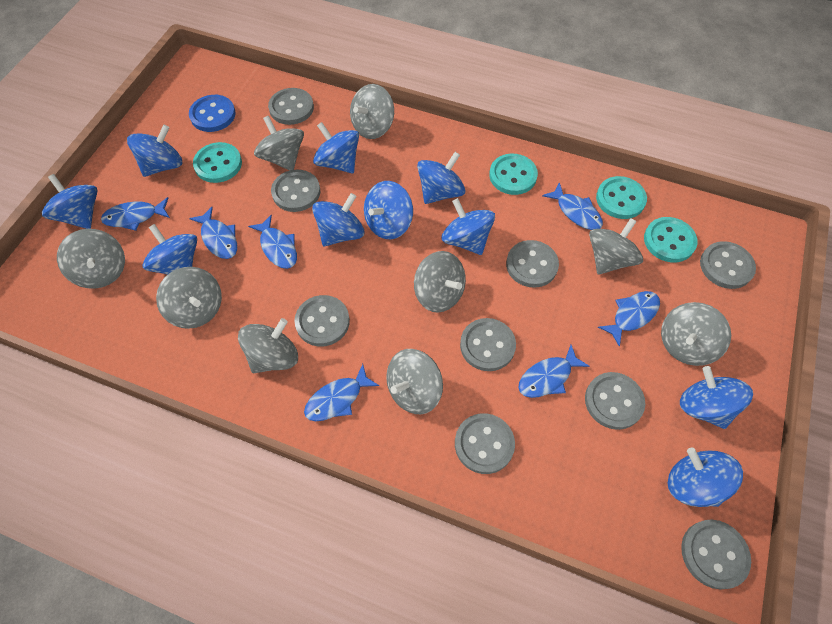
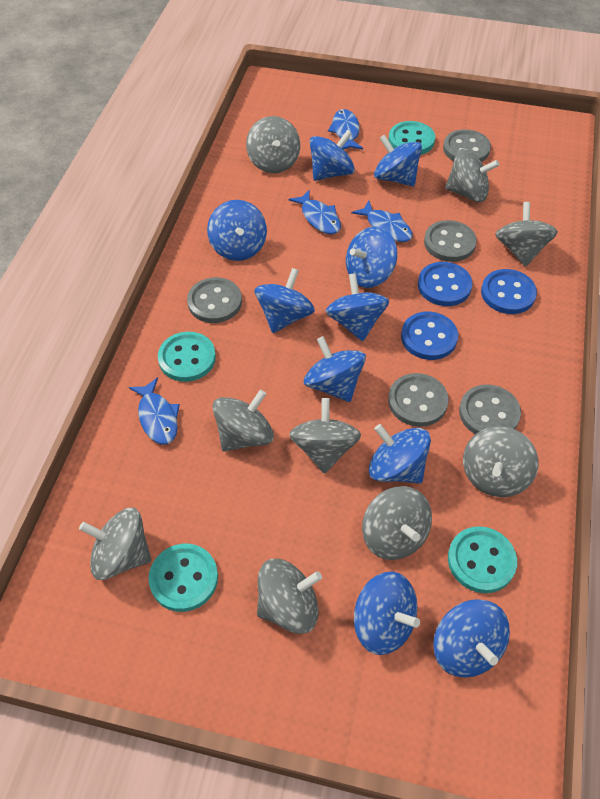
blue button: 1 -> 3
blue fish: 7 -> 4
grey button: 9 -> 5

